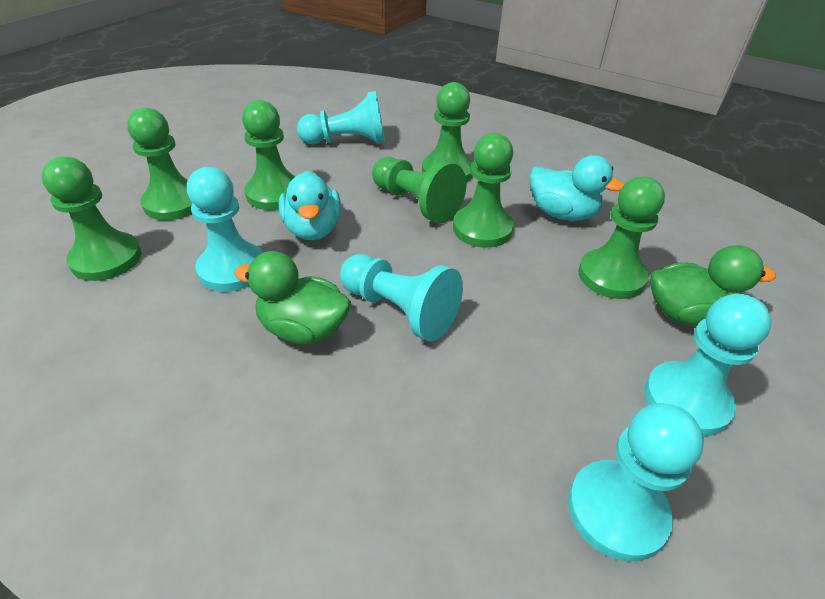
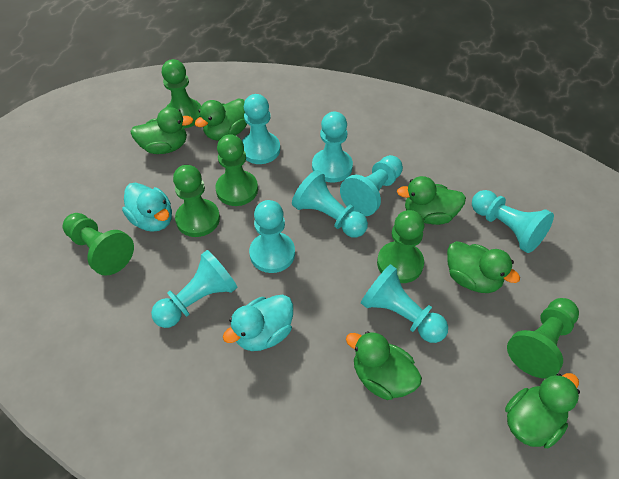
green duck: 2 -> 6
green pawn: 7 -> 6
turquoise pawn: 5 -> 8

